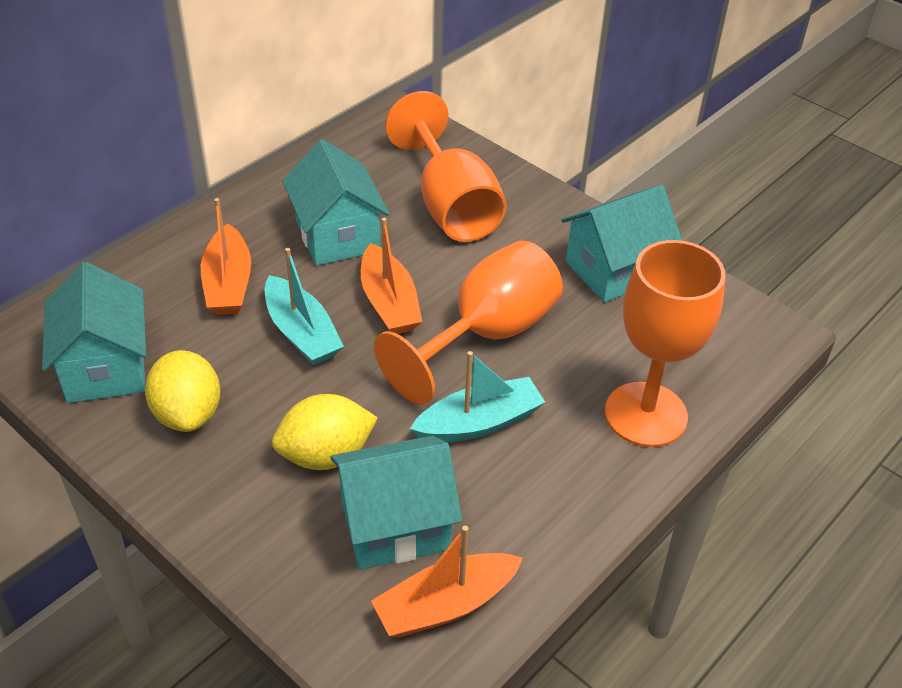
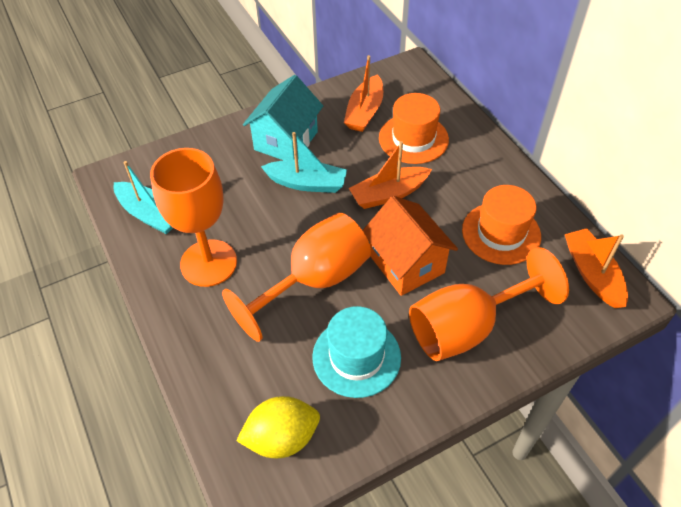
orange hat: 0 -> 2
orange house: 0 -> 1
turquoise hat: 0 -> 1
turquoise house: 4 -> 1
yellow lemon: 2 -> 1

